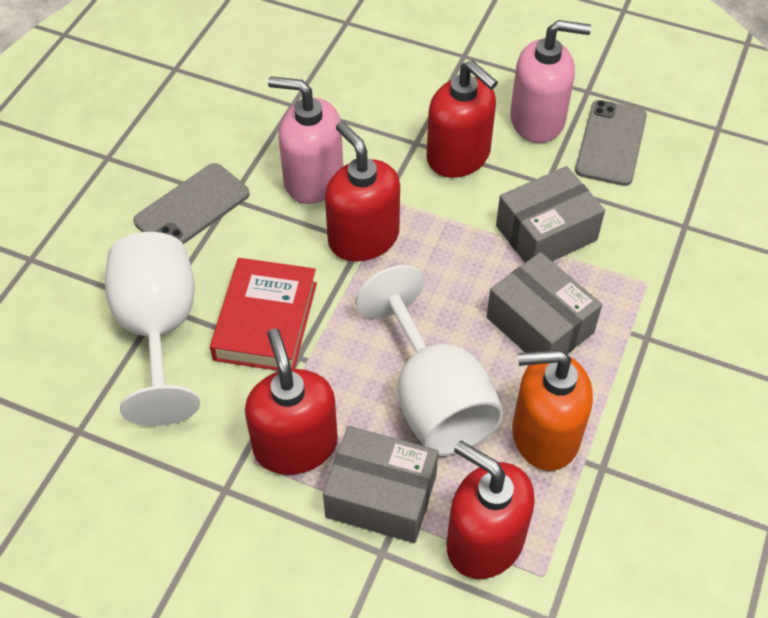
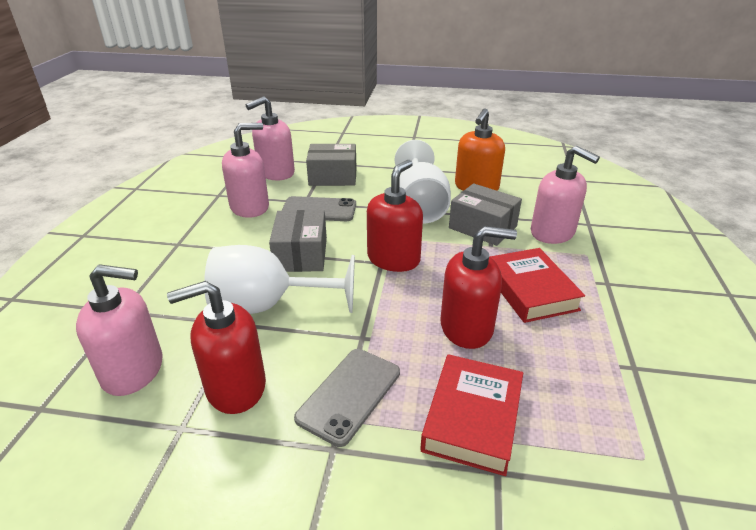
pink soap dispenser: 2 -> 4
red book: 1 -> 2
red soap dispenser: 4 -> 3

